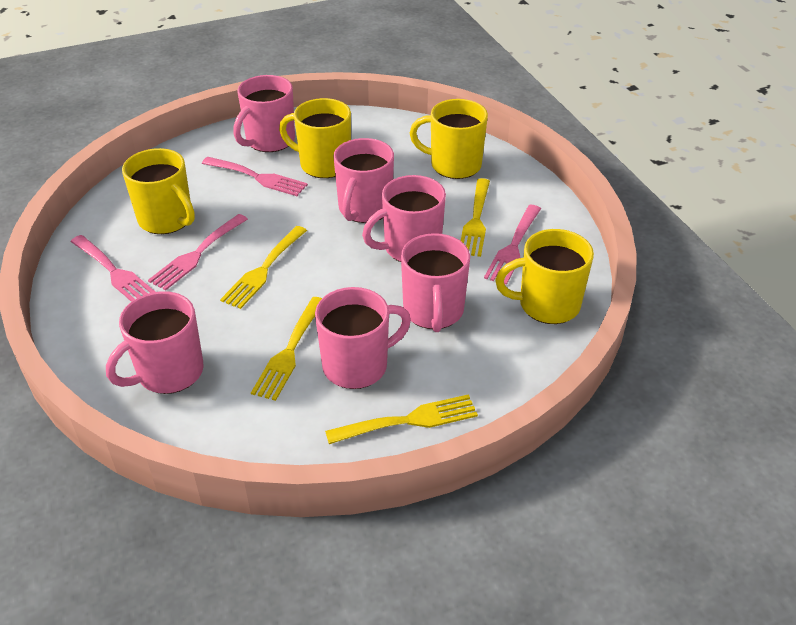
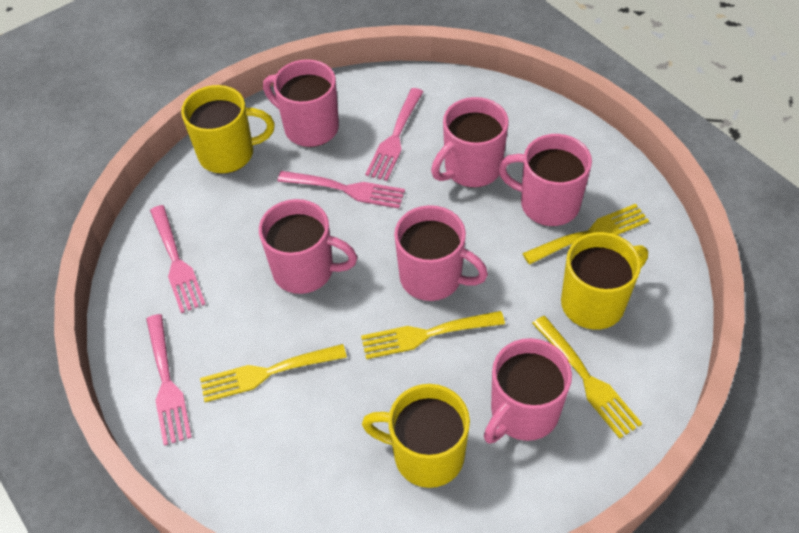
yellow mug: 4 -> 3

